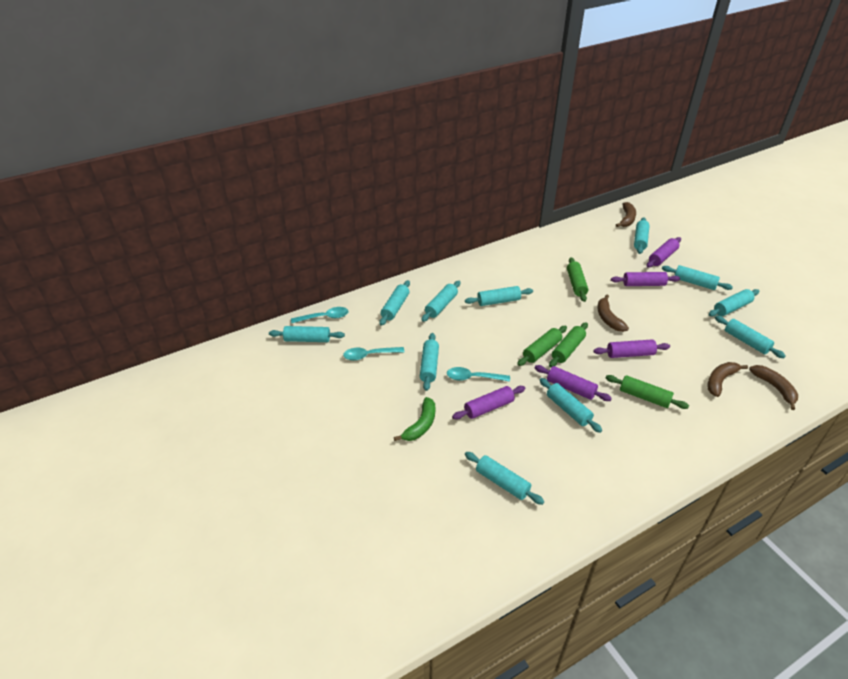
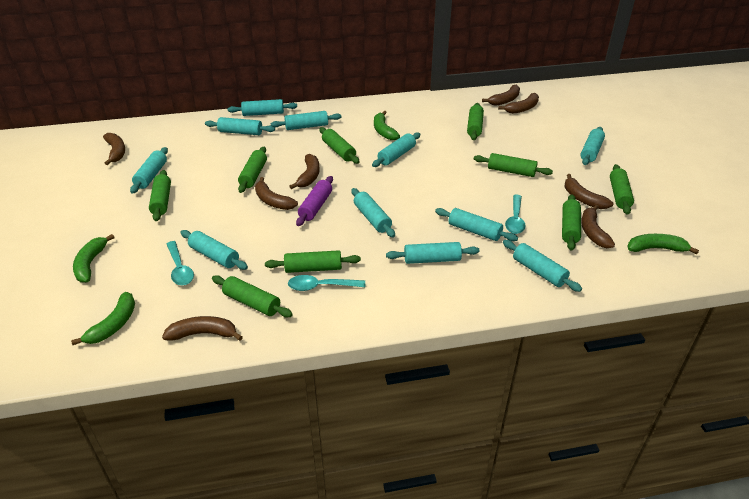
brown banana: 4 -> 8
green banana: 1 -> 4
green rolling pin: 4 -> 9
purple rolling pin: 5 -> 1

